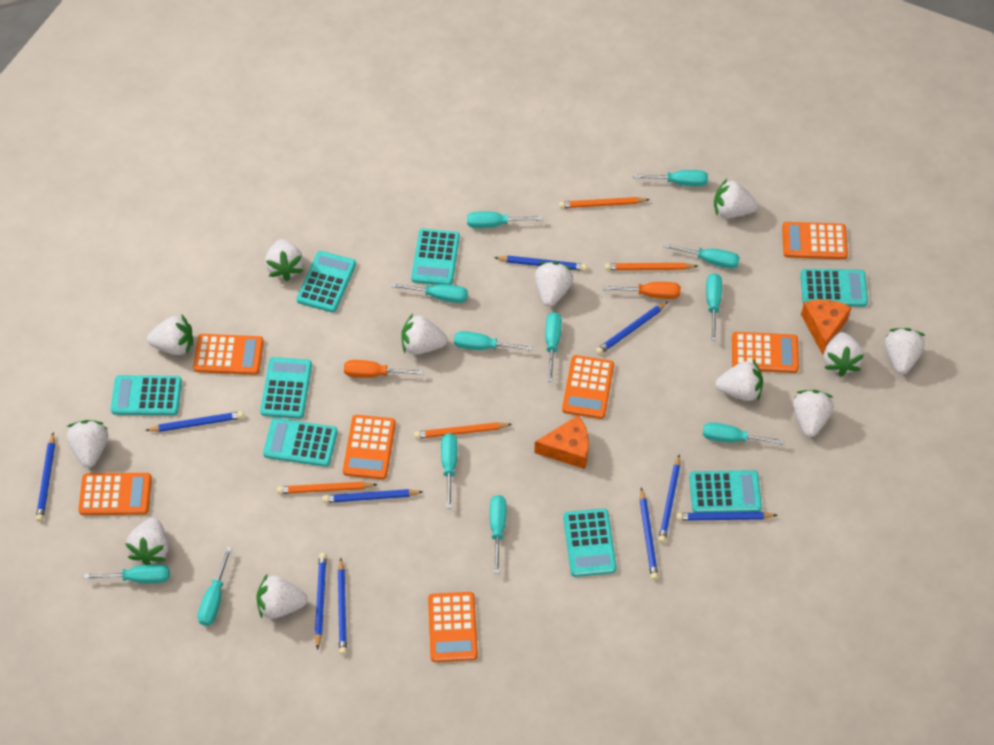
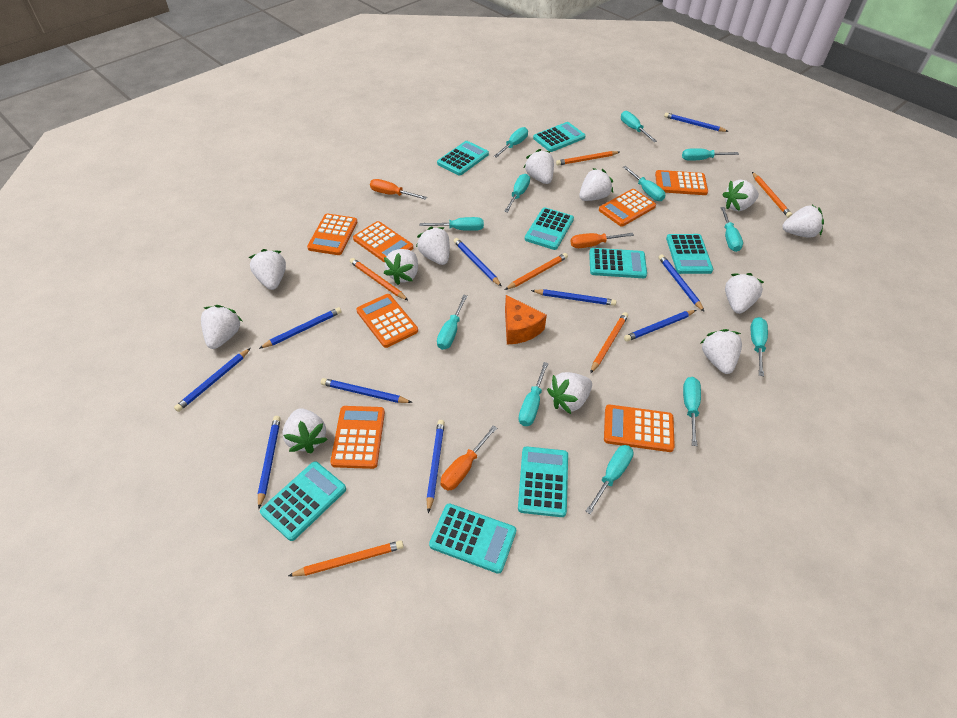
orange cheese: 2 -> 1
orange pencil: 4 -> 6
orange screwdriver: 2 -> 3

